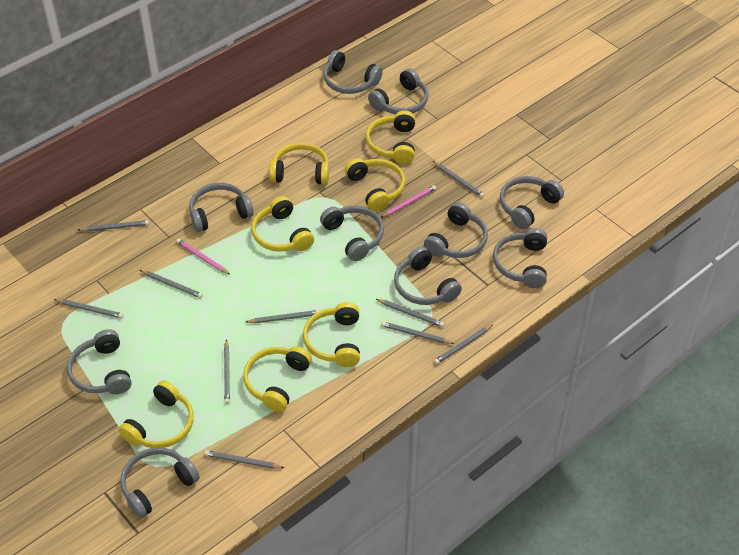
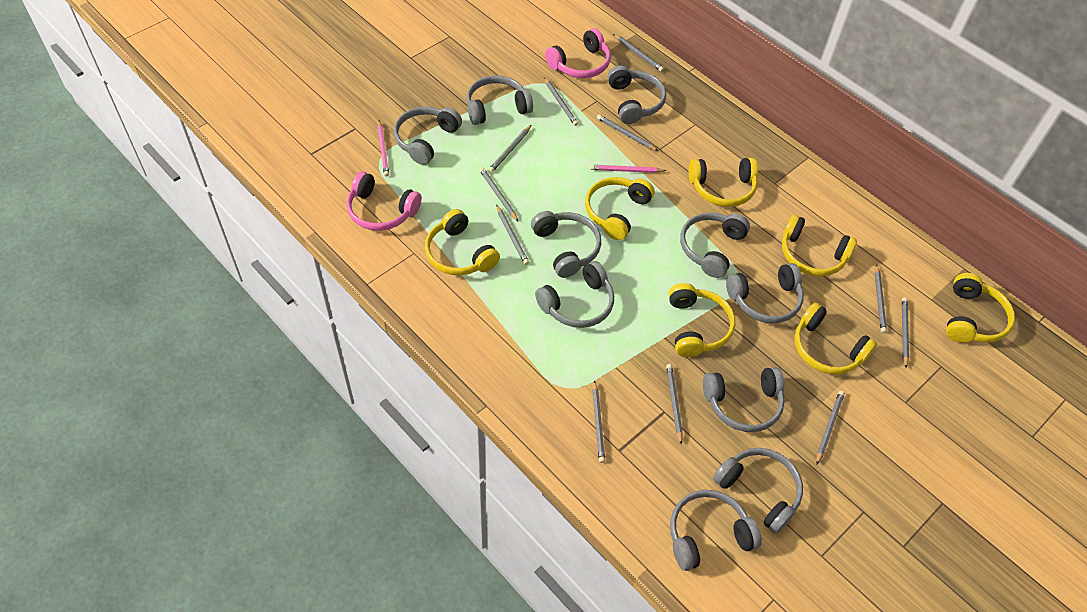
grey pencil: 10 -> 11
pink headphones: 0 -> 2

